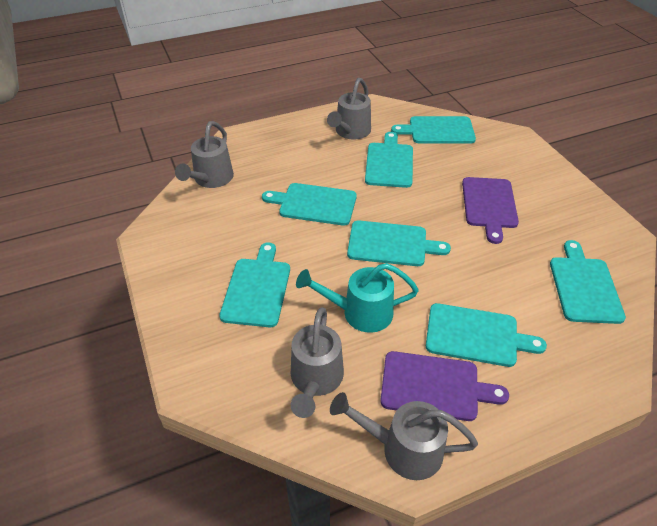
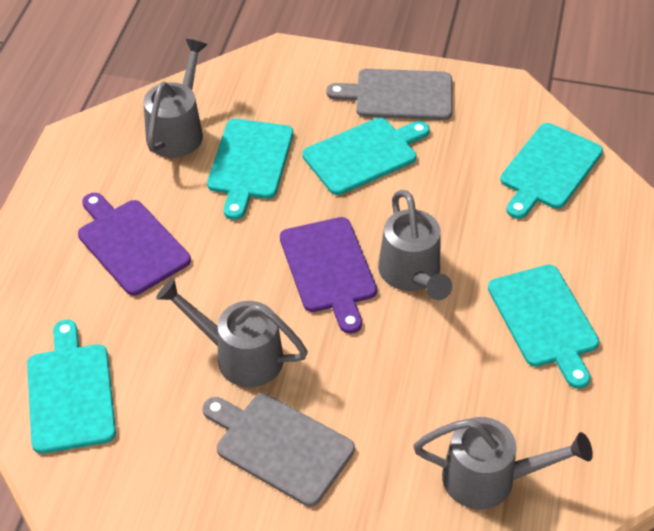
grey cutting board: 0 -> 2
turquoise cutting board: 7 -> 5
turquoise watering can: 1 -> 0

